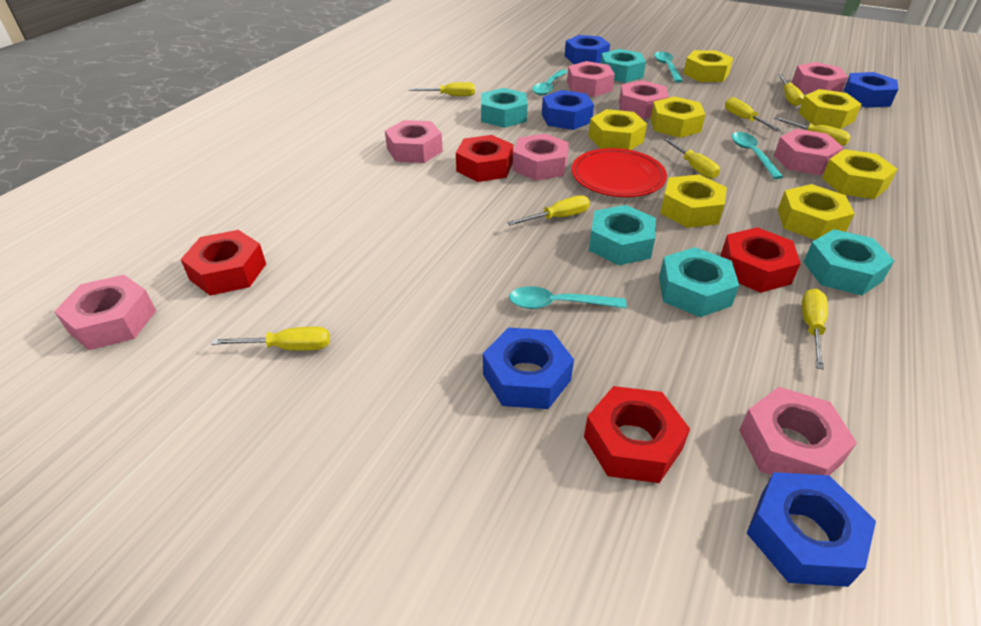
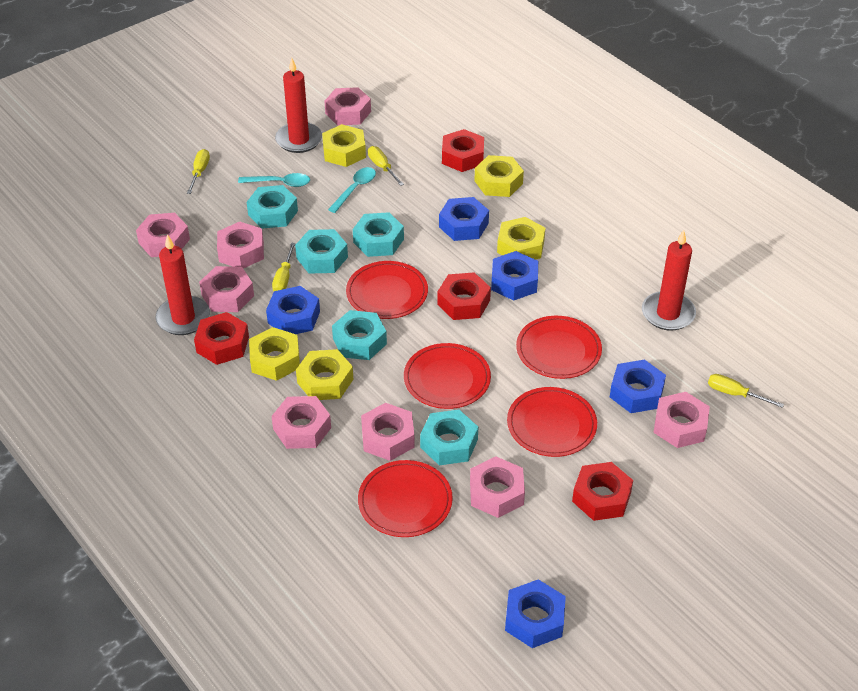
red candle: 0 -> 3
red plate: 1 -> 5
turquoise spoon: 4 -> 2
yellow nut: 7 -> 5
yellow screwdriver: 8 -> 4

